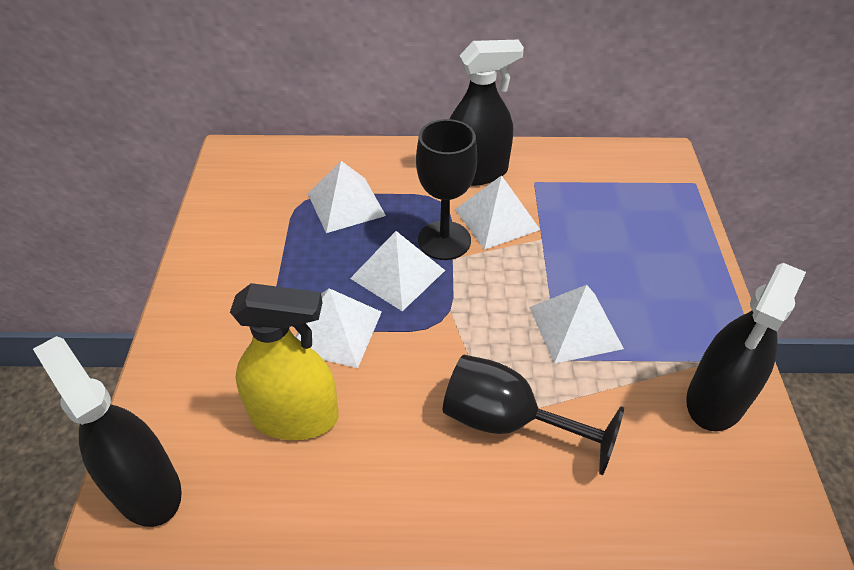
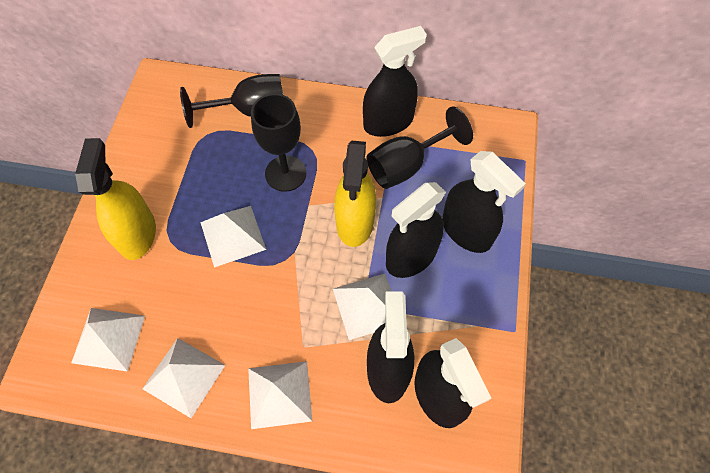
black goblet: 2 -> 3
black spray bottle: 3 -> 5
yellow spray bottle: 1 -> 2

